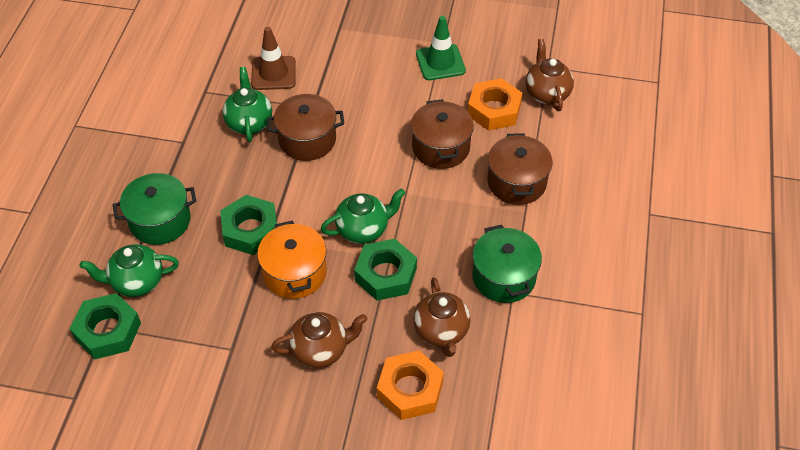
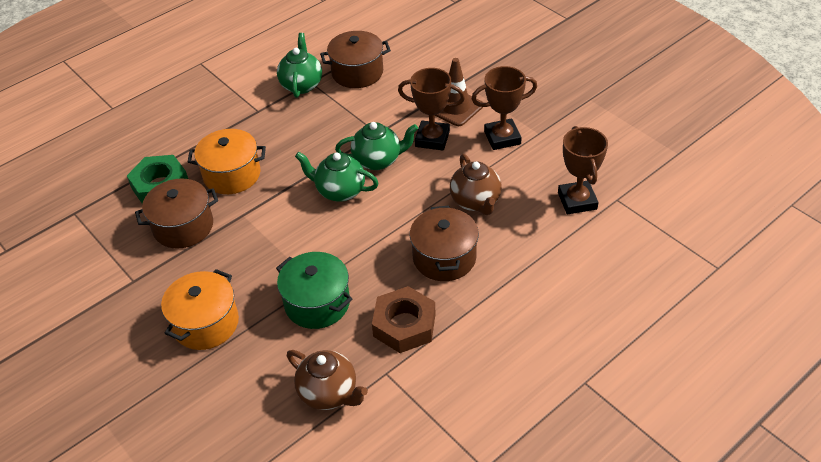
brown nut: 0 -> 1
brown teapot: 3 -> 2
brown trophy: 0 -> 3
green nut: 3 -> 1
green pot: 2 -> 1
green traffic cone: 1 -> 0
orange nut: 2 -> 0
orange pot: 1 -> 2

